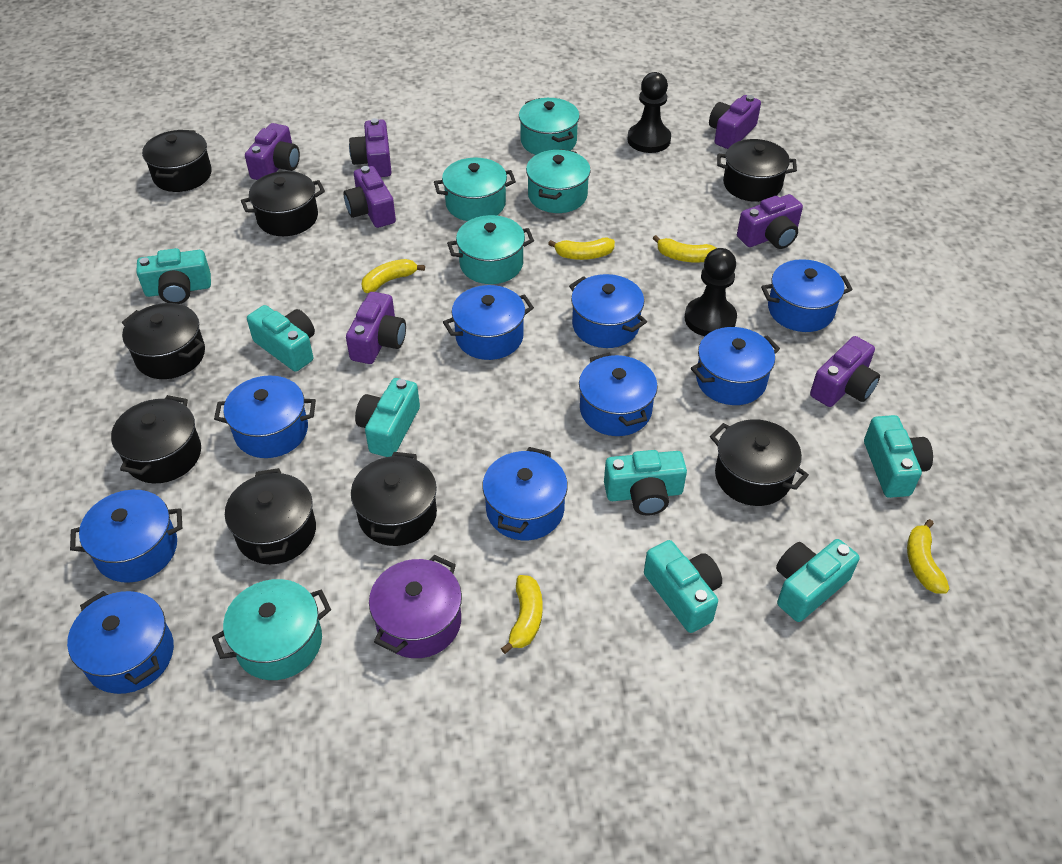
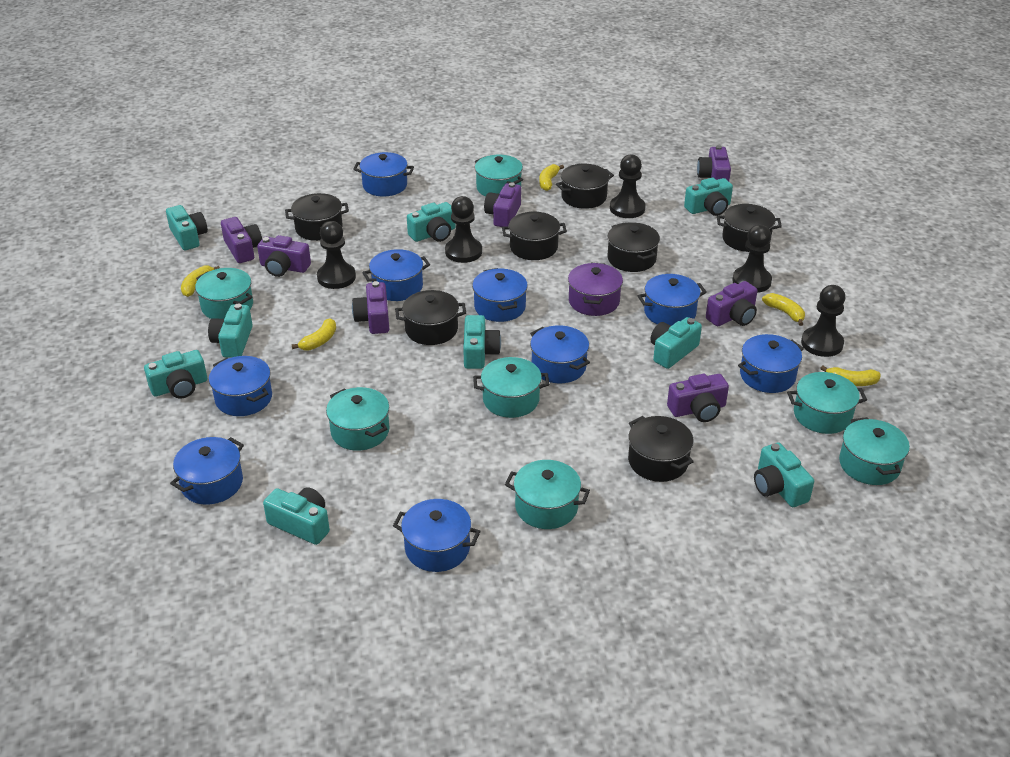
black pawn: 2 -> 5
black pot: 8 -> 7
turquoise camera: 7 -> 9
turquoise pot: 5 -> 7

